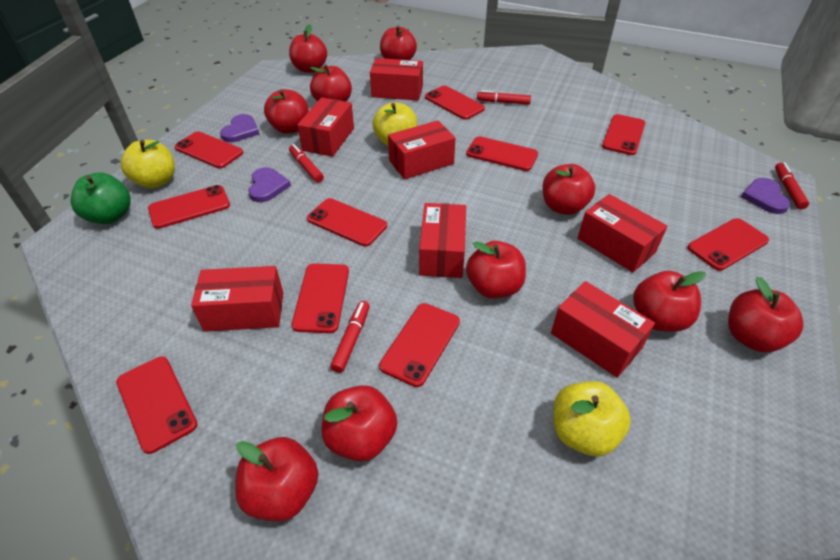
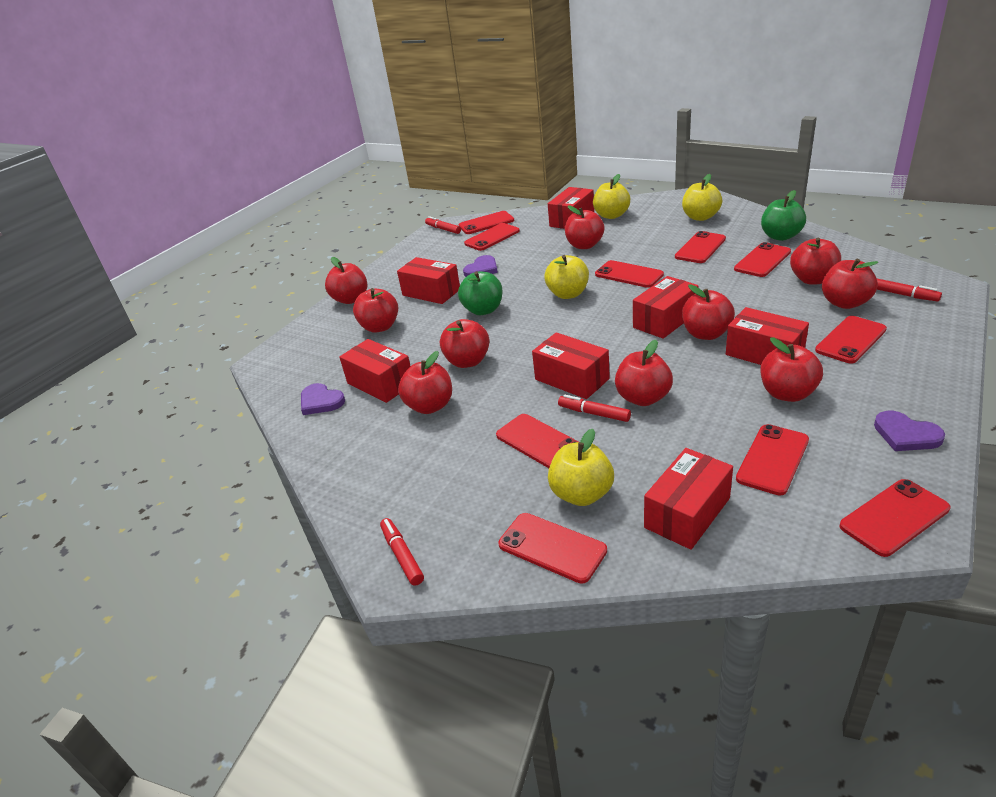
green apple: 1 -> 2
yellow apple: 3 -> 4

